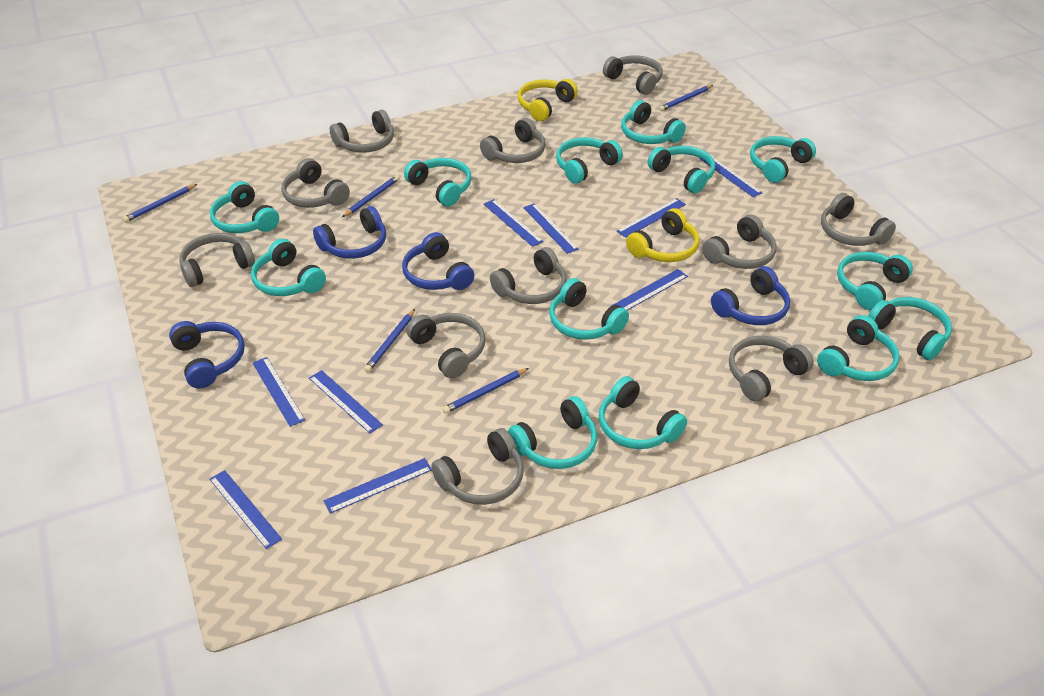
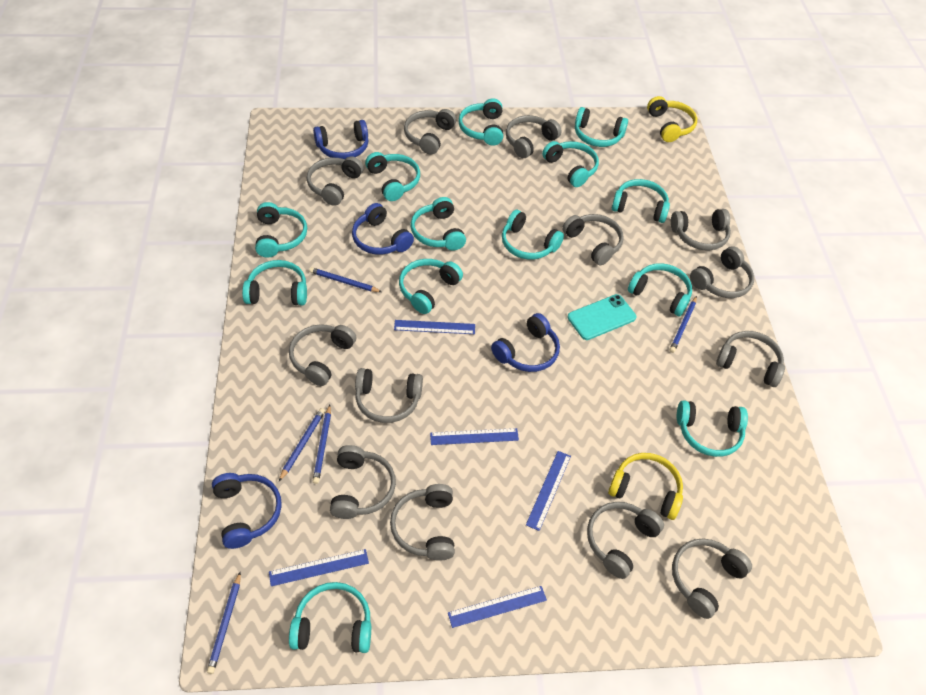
blue ruler: 9 -> 5
grey headphones: 11 -> 13
turquoise phone: 0 -> 1

